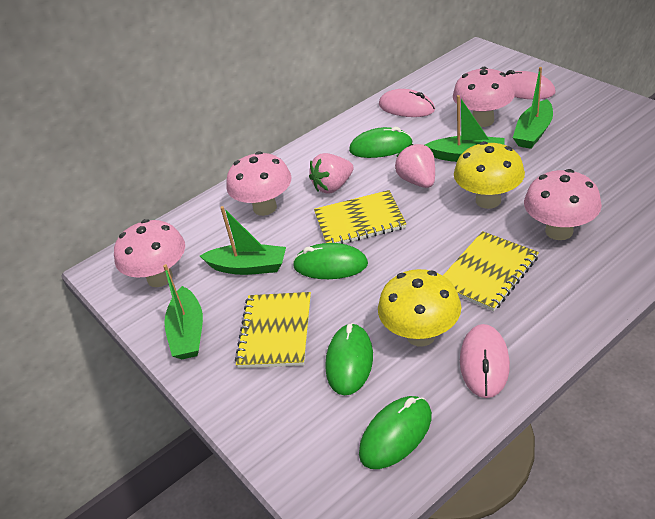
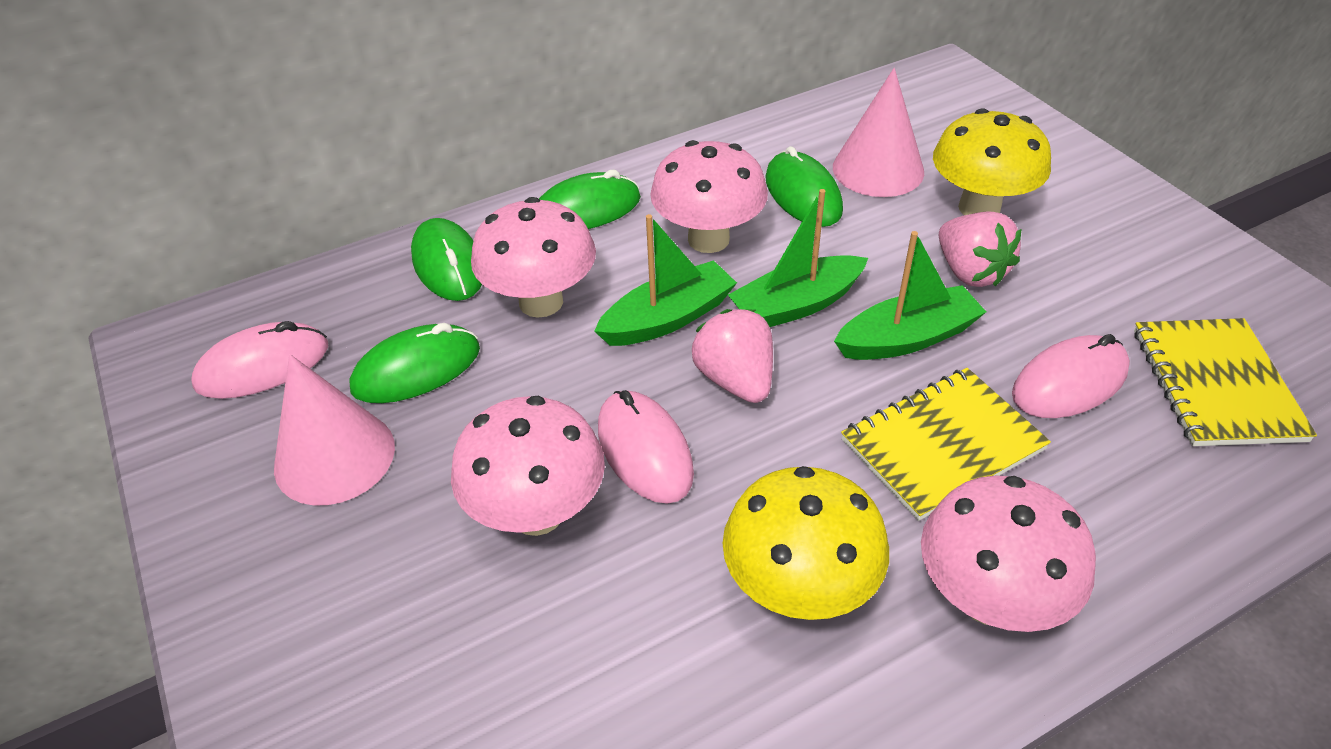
green boat: 4 -> 3
pink cone: 0 -> 2
yellow notebook: 3 -> 2

